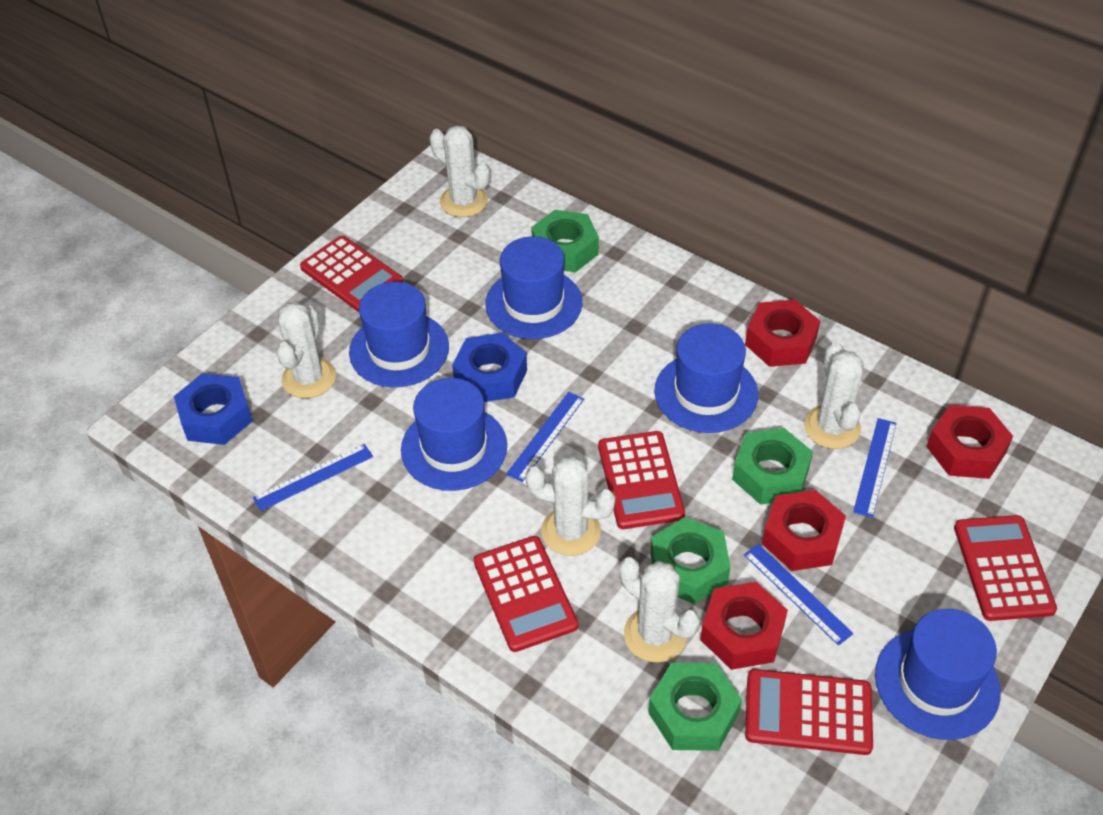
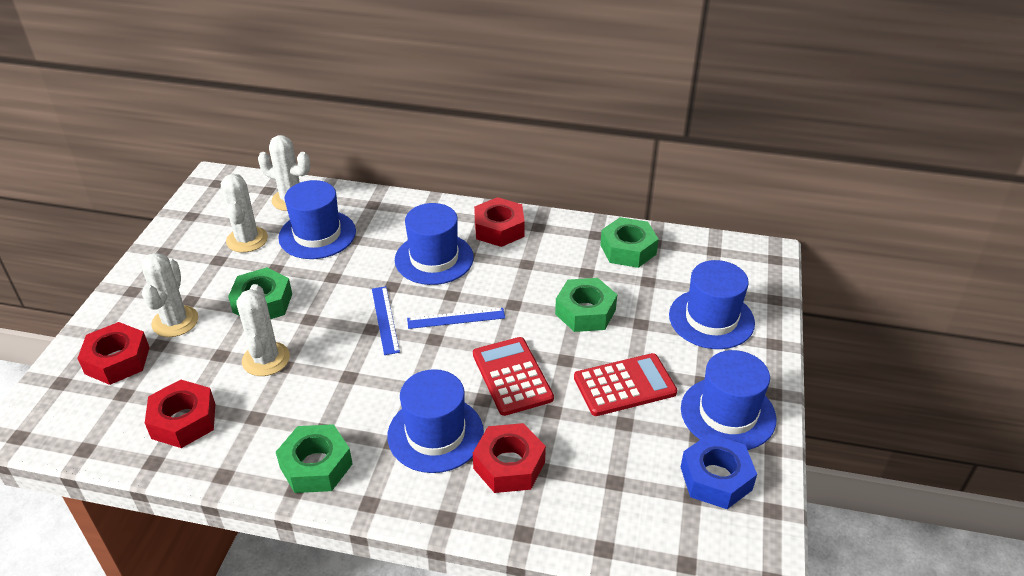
blue nut: 2 -> 1
blue ruler: 4 -> 2
red calculator: 5 -> 2
white cactus: 5 -> 4

